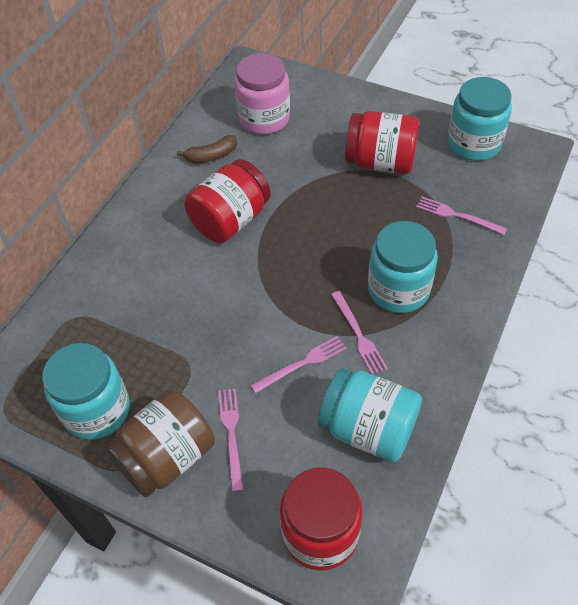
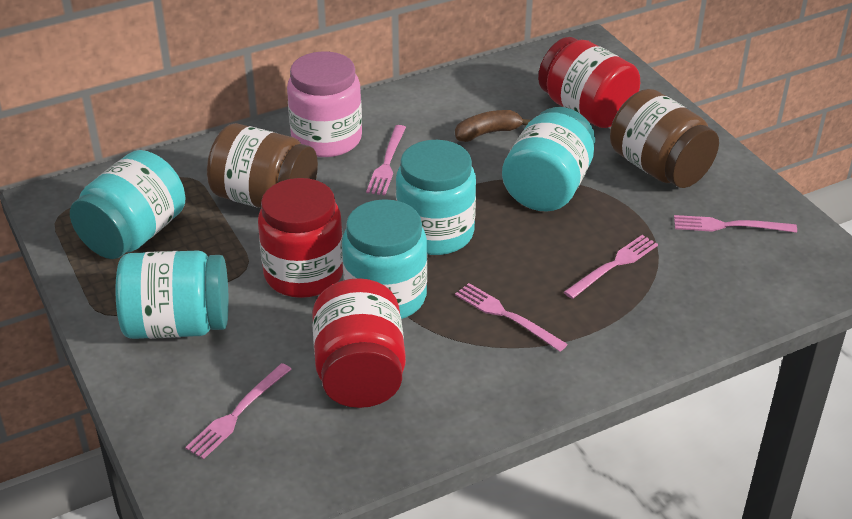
brown jar: 1 -> 2
pink fork: 4 -> 5
turquoise jar: 4 -> 5

